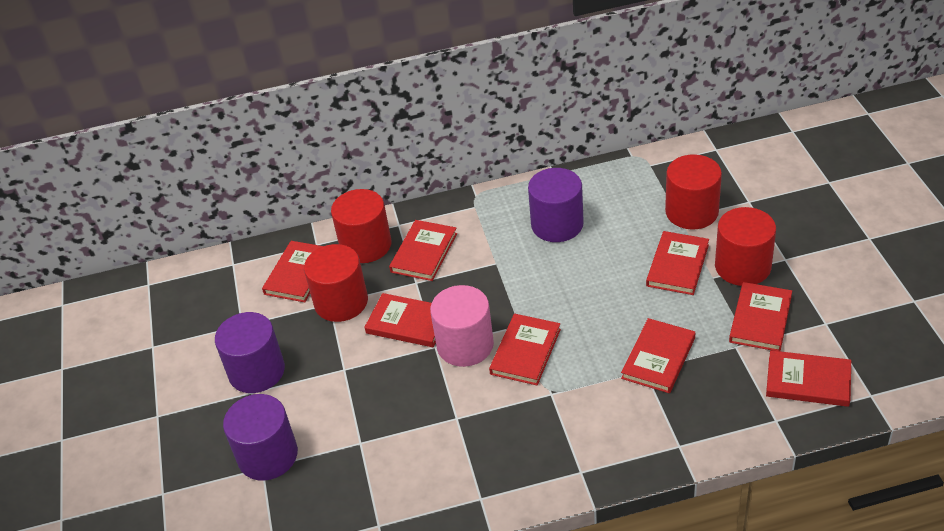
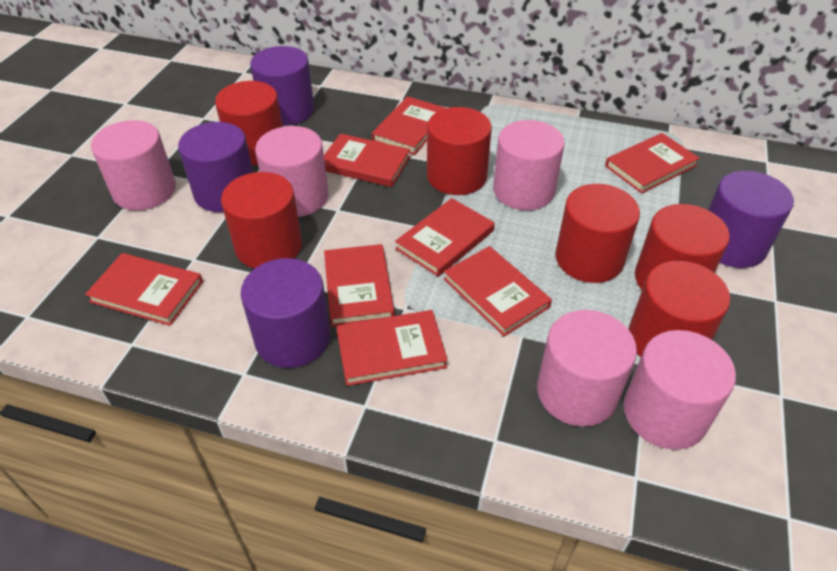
pink cylinder: 1 -> 5
purple cylinder: 3 -> 4
red cylinder: 4 -> 6

